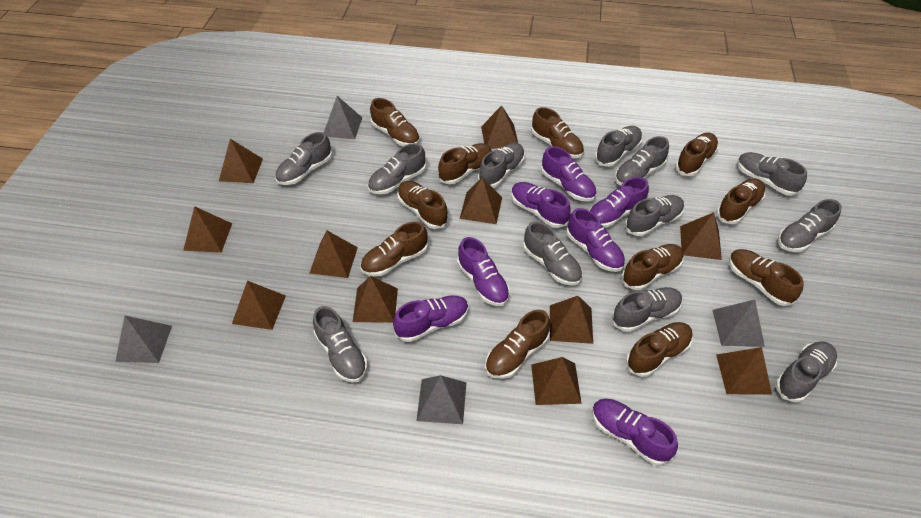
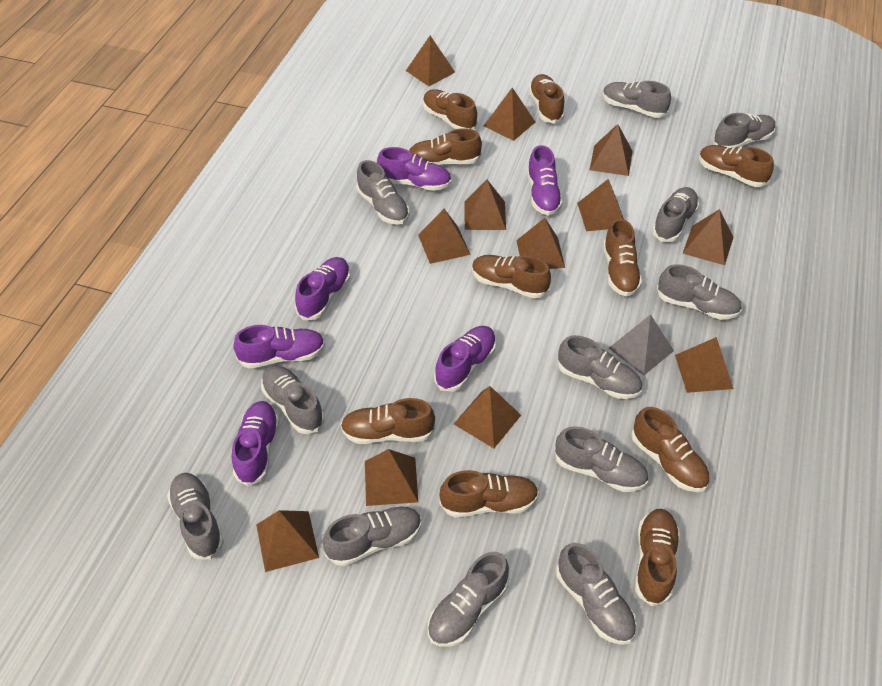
brown pyramid: 11 -> 12
brown shoe: 11 -> 10
grey pyramid: 4 -> 1
purple shoe: 7 -> 6

